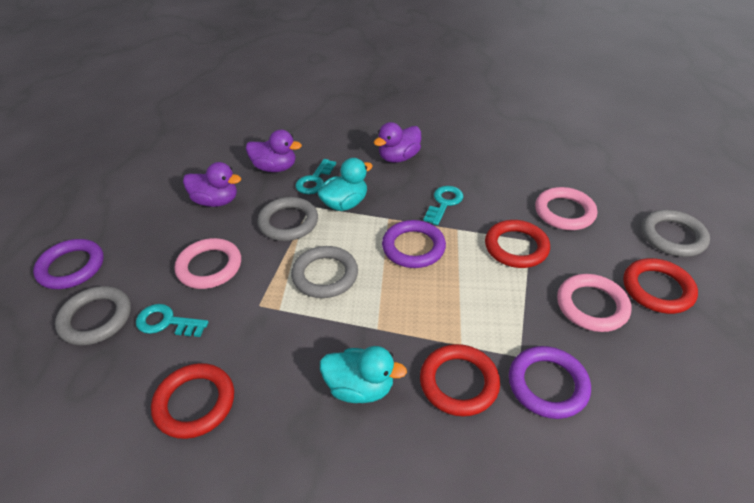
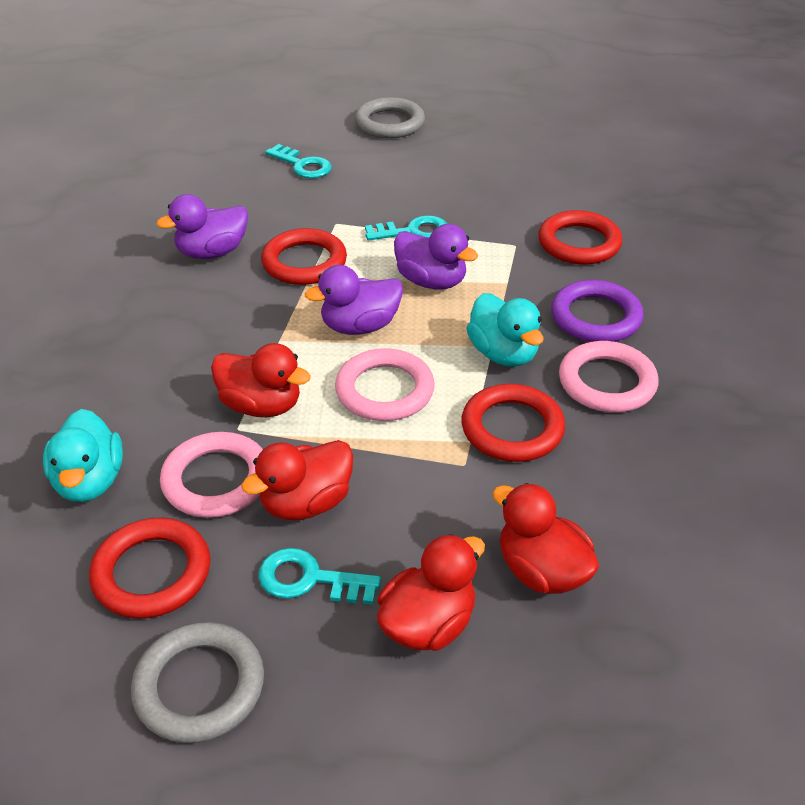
grey ring: 4 -> 2
purple ring: 3 -> 1
red duck: 0 -> 4

